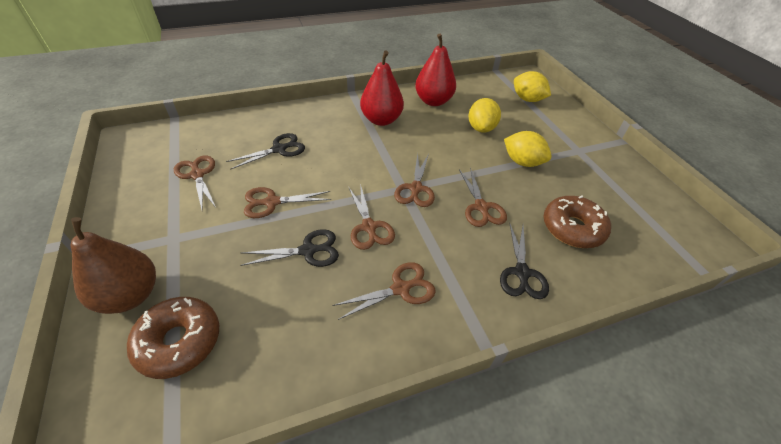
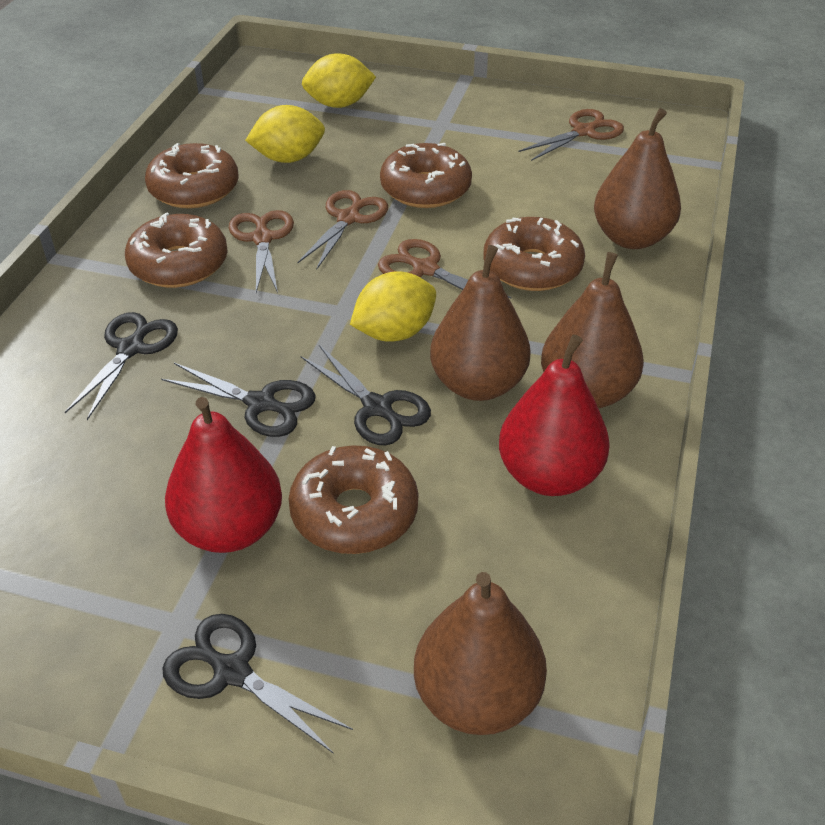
black scissors: 3 -> 4
brown donut: 2 -> 5
brown pear: 1 -> 4
brown scissors: 6 -> 4

